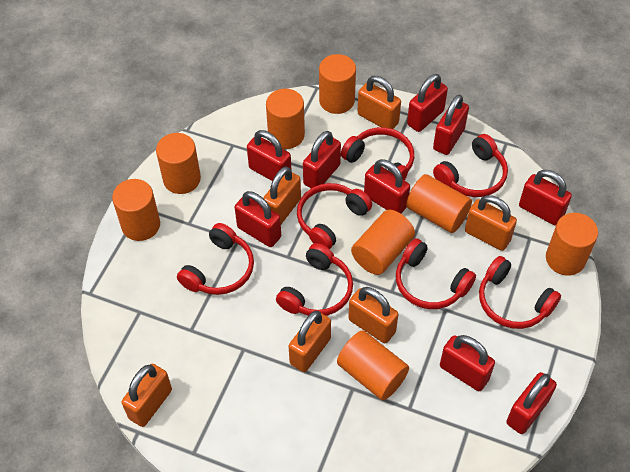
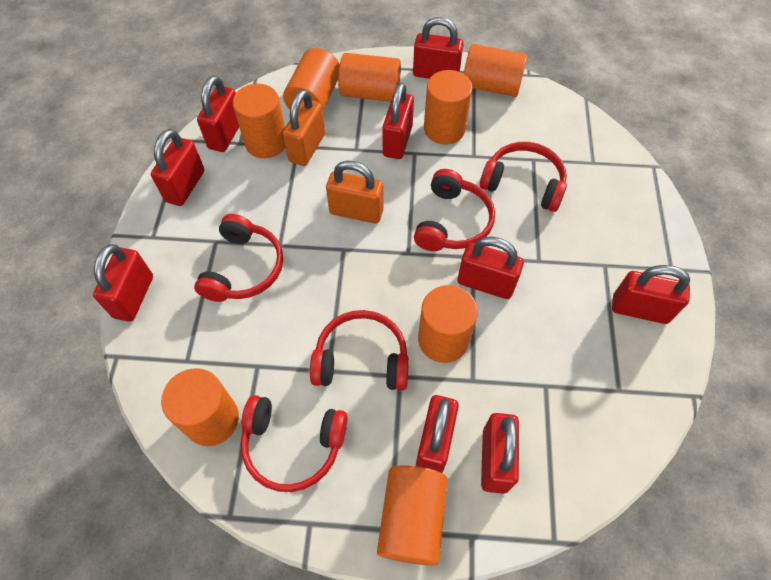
orange padlock: 6 -> 2
red headphones: 7 -> 5

